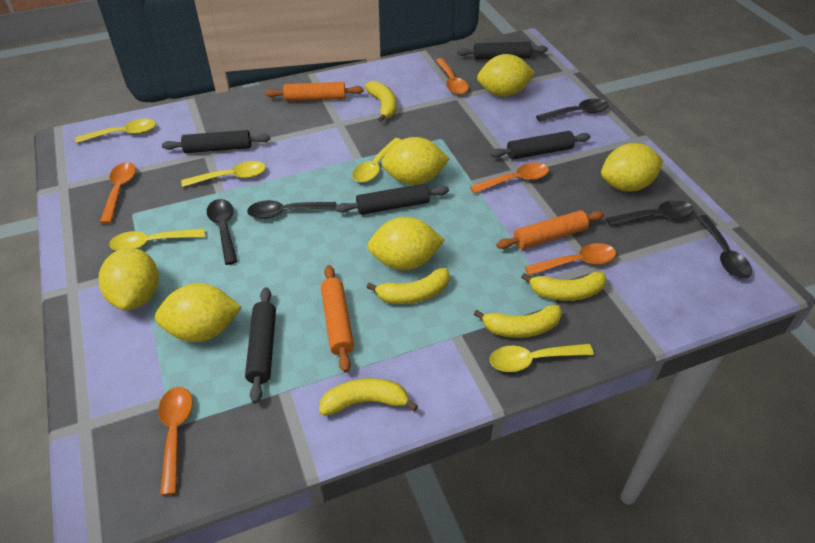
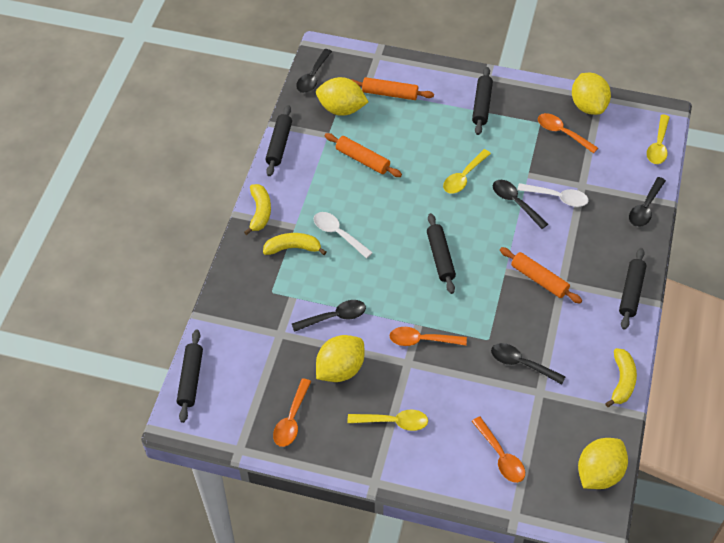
orange spoon: 5 -> 4
white spoon: 0 -> 2
yellow banana: 5 -> 3
yellow lemon: 6 -> 4
yellow spoon: 5 -> 3

